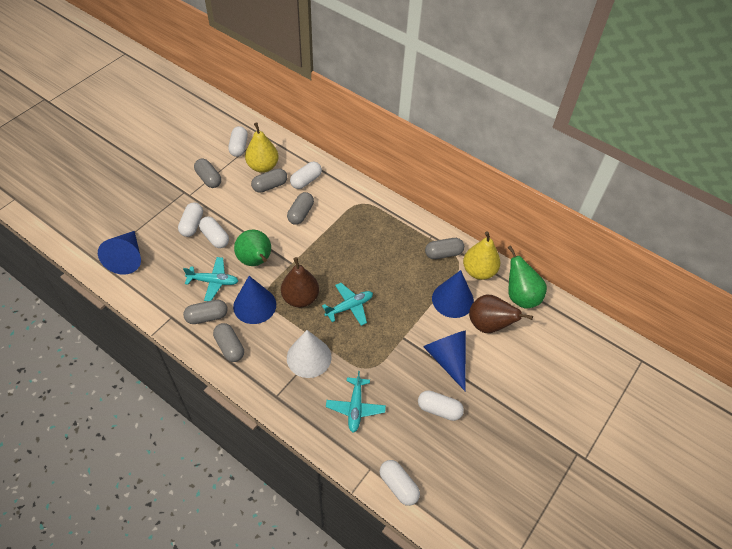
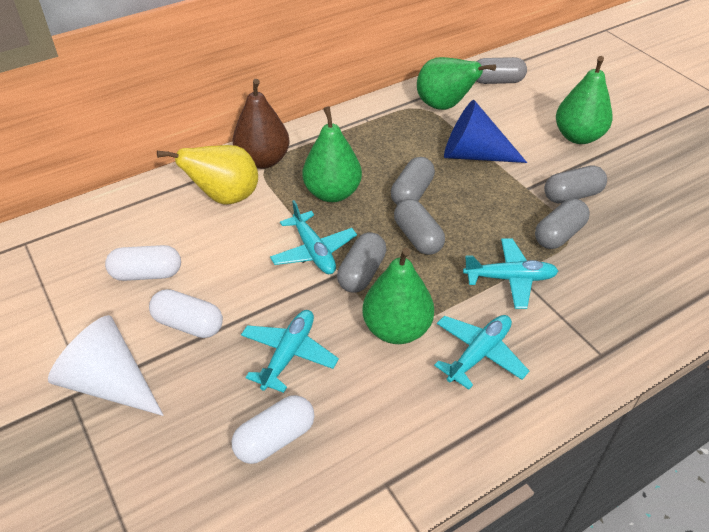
blue cone: 4 -> 1
brown pear: 2 -> 1
green pear: 2 -> 4
turquoise plane: 3 -> 4
white capsule: 6 -> 3
yellow pear: 2 -> 1

